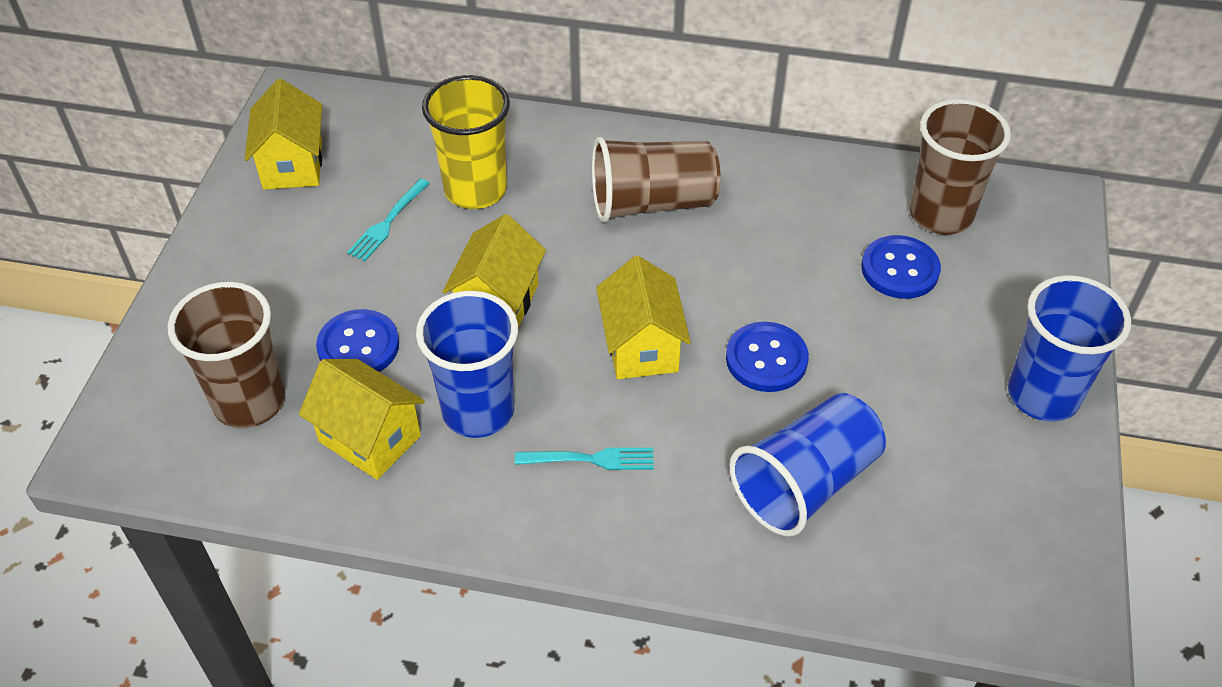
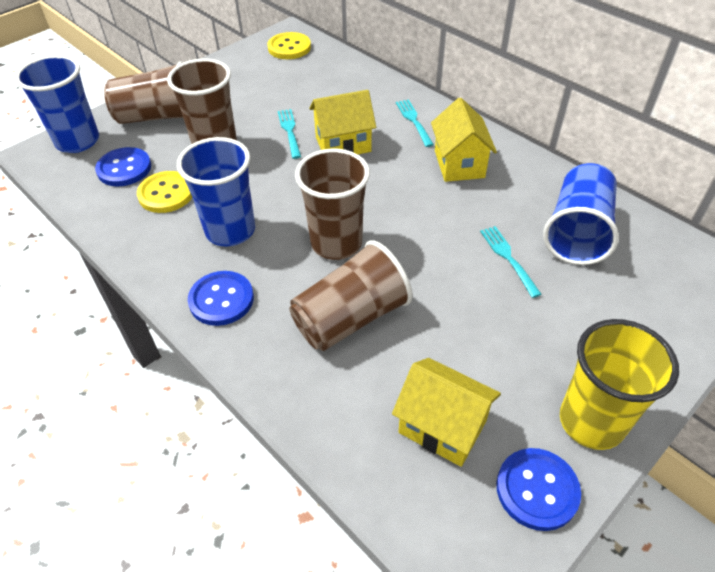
brown cup: 3 -> 4
turquoise fork: 2 -> 3
yellow button: 0 -> 2
yellow house: 4 -> 3

